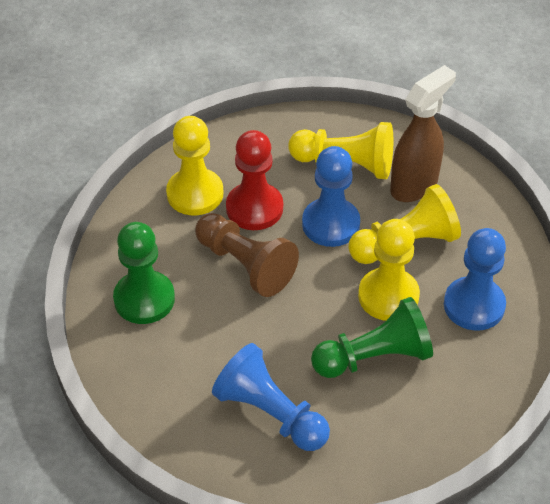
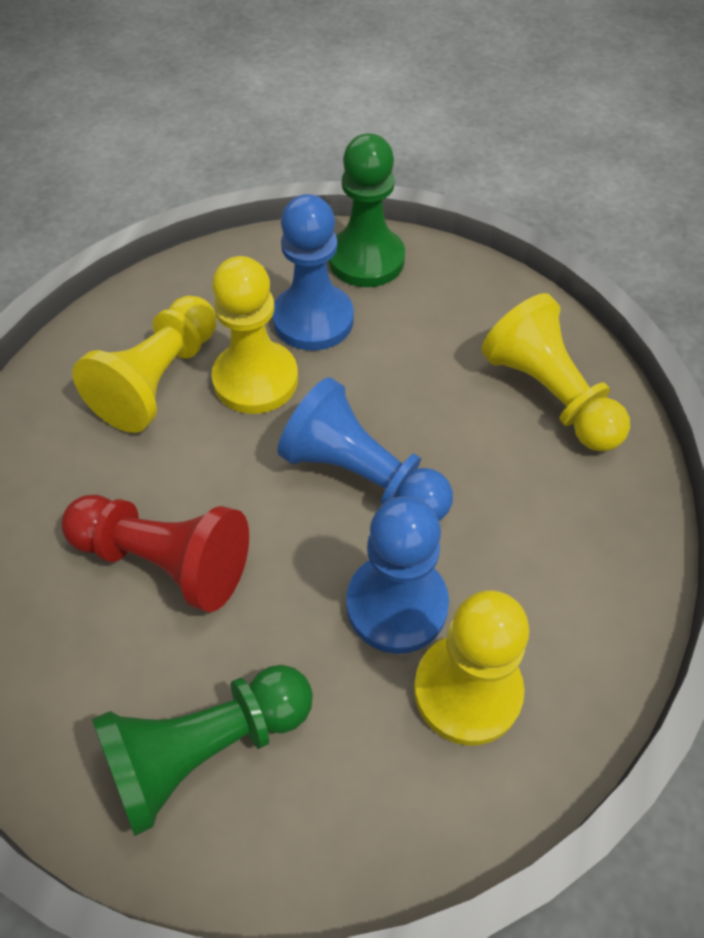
brown pawn: 1 -> 0
brown spray bottle: 1 -> 0

